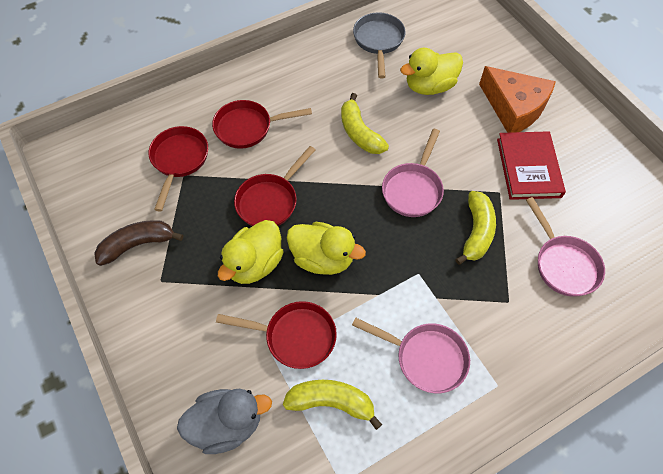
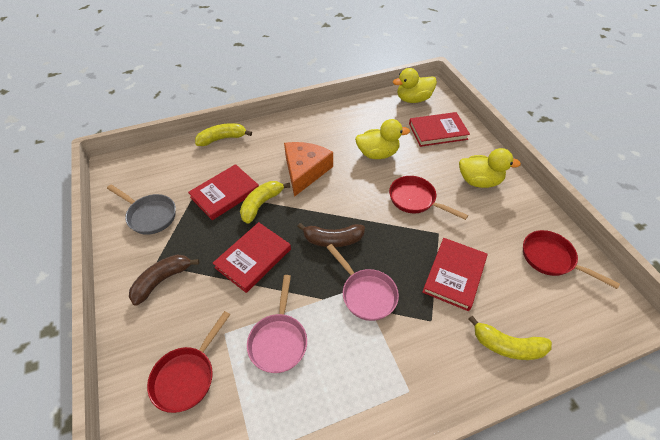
brown banana: 1 -> 2
grey duck: 1 -> 0
pink pan: 3 -> 2
red book: 1 -> 4
red pan: 4 -> 3

